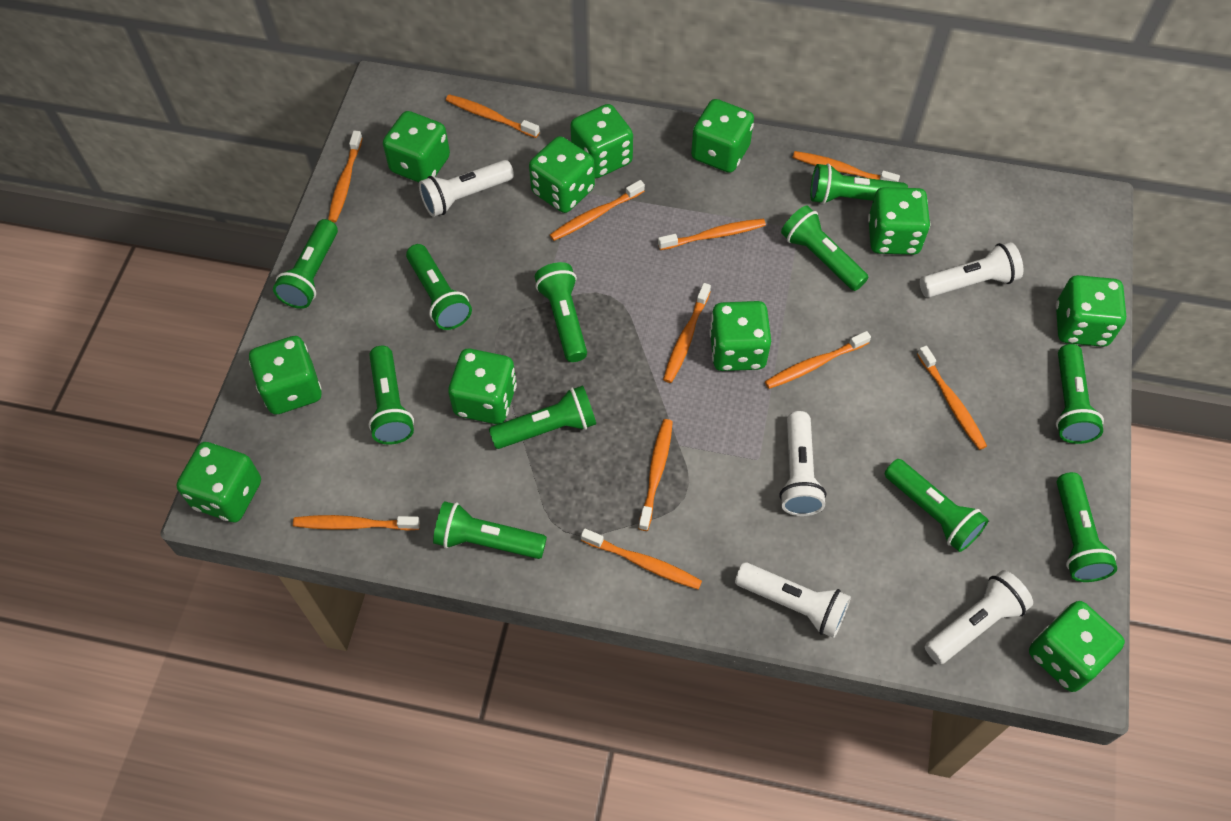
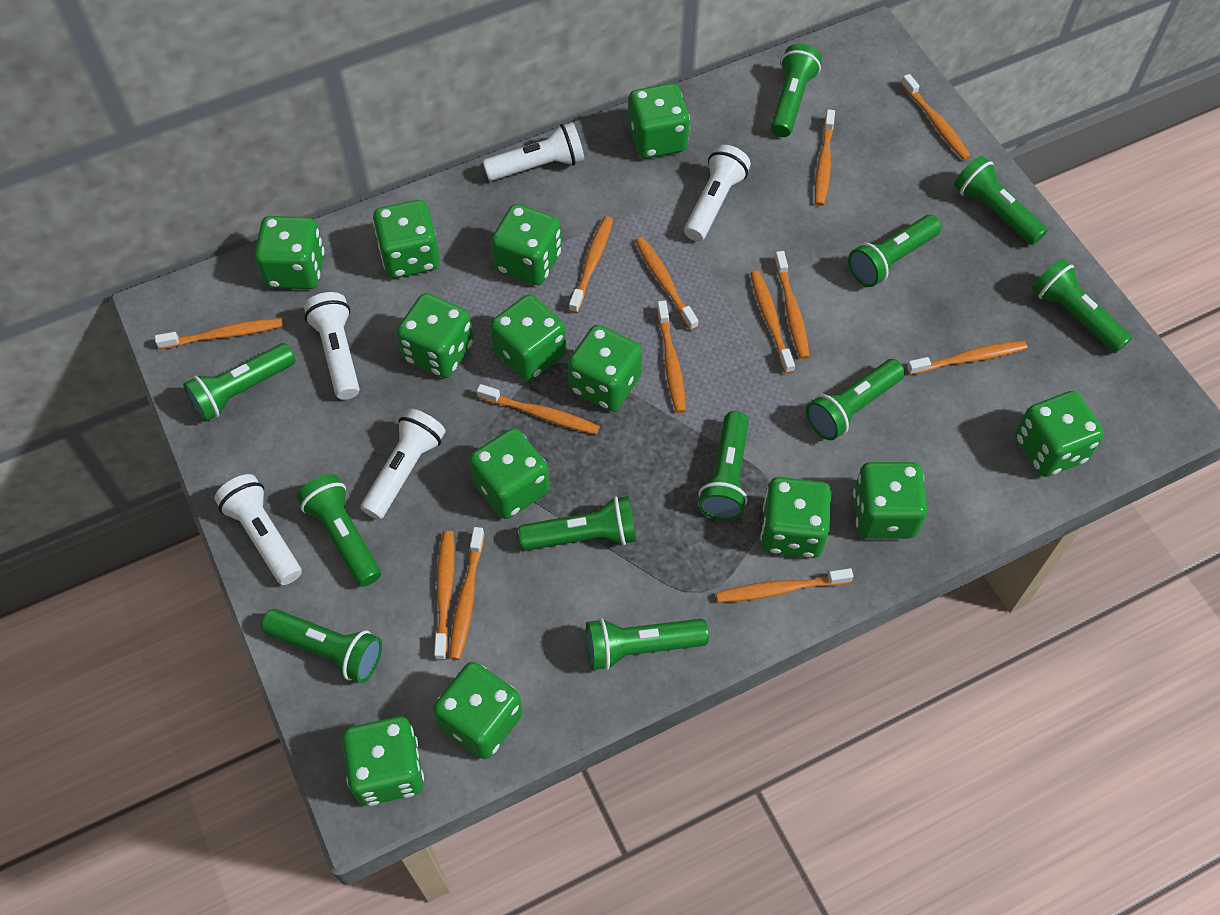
green dice: 11 -> 13
orange toothbrush: 11 -> 13

